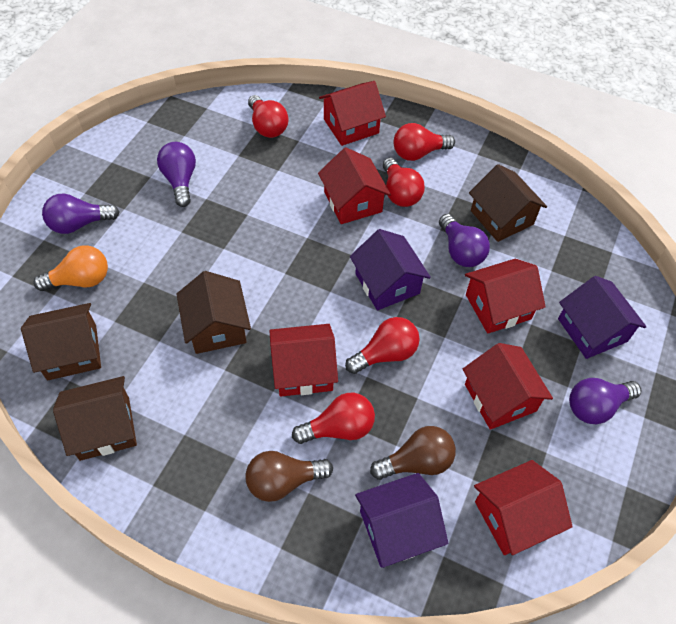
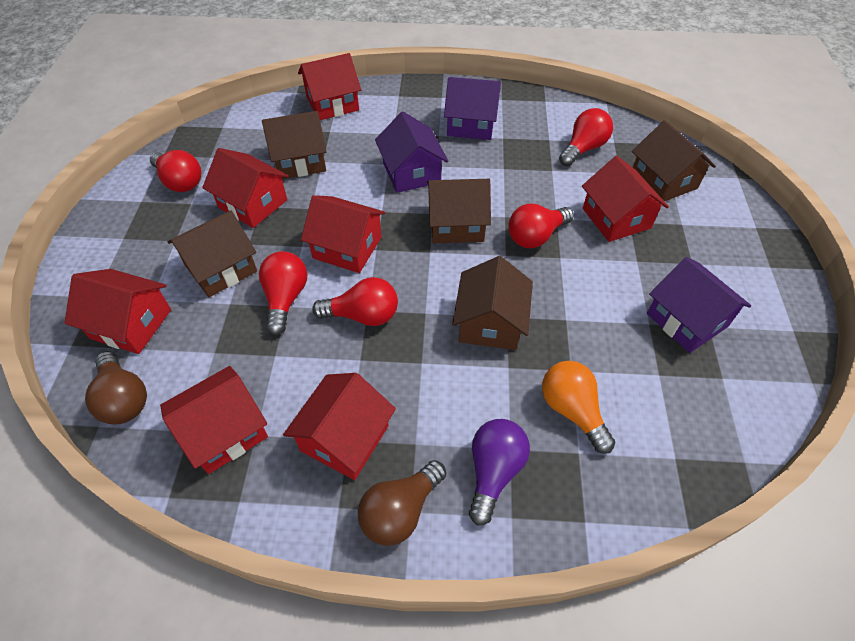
brown house: 4 -> 5
purple light bulb: 4 -> 1
red house: 6 -> 7

